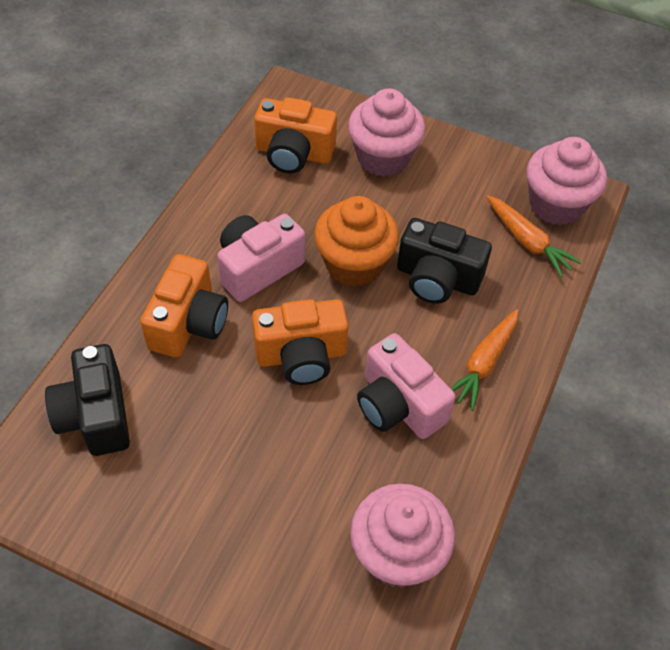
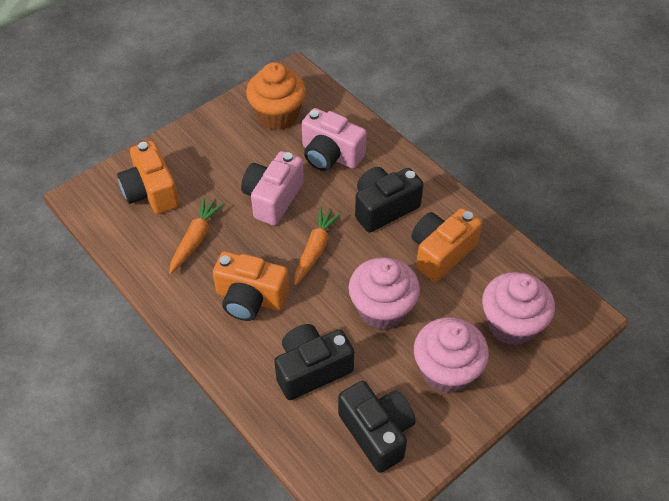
black camera: 2 -> 3

